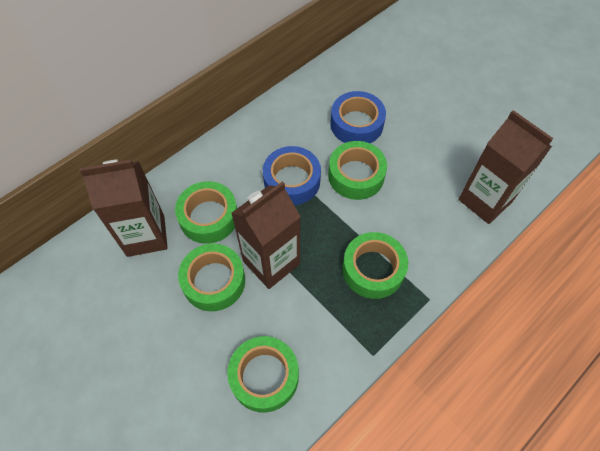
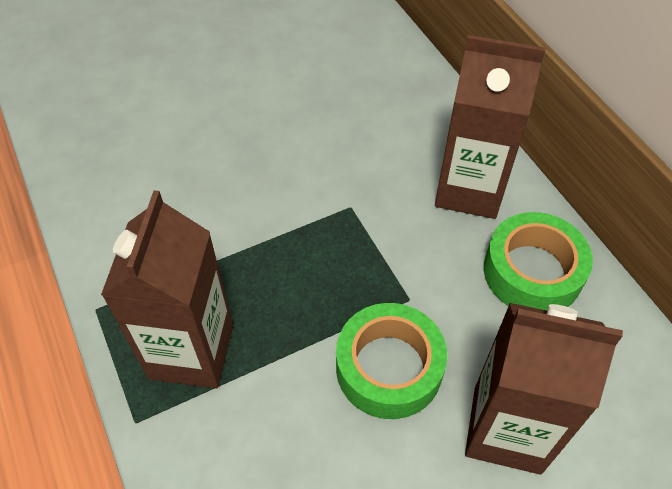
blue tape: 2 -> 0
green tape: 5 -> 2

